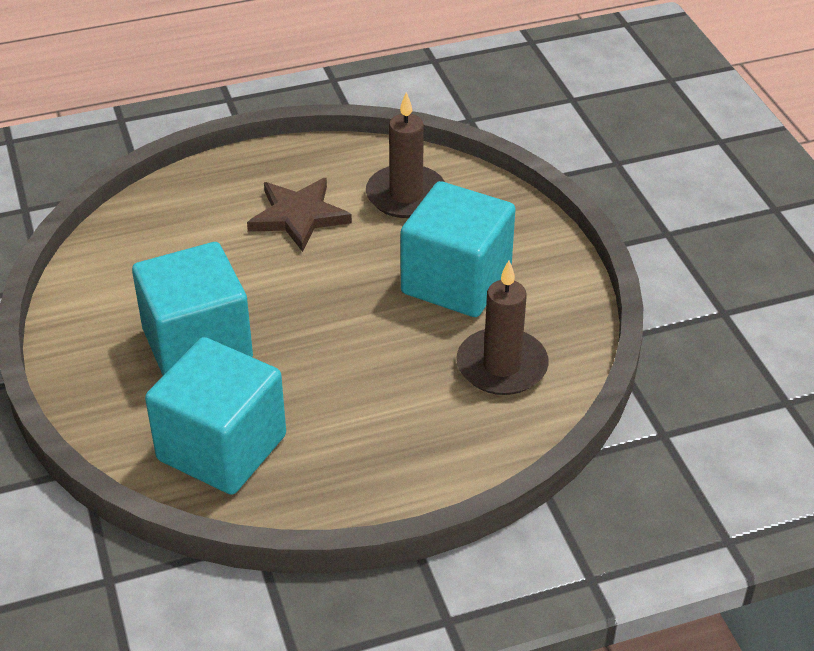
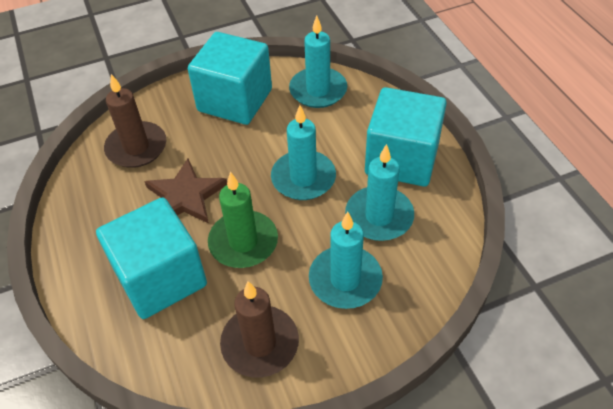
green candle: 0 -> 1
turquoise candle: 0 -> 4

